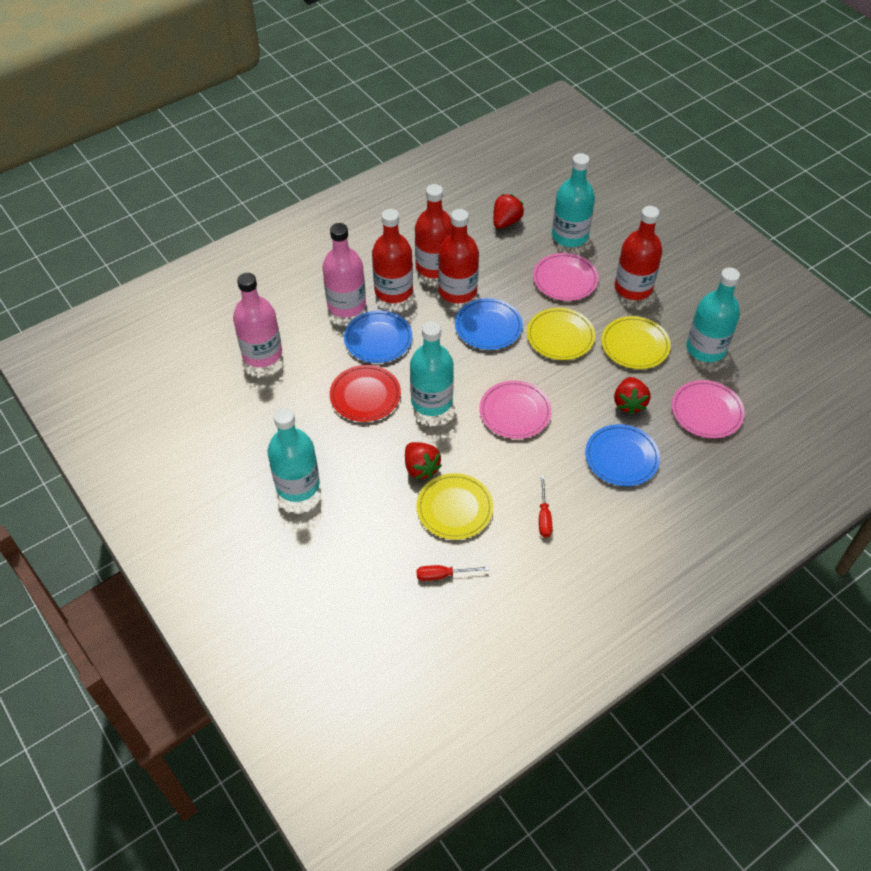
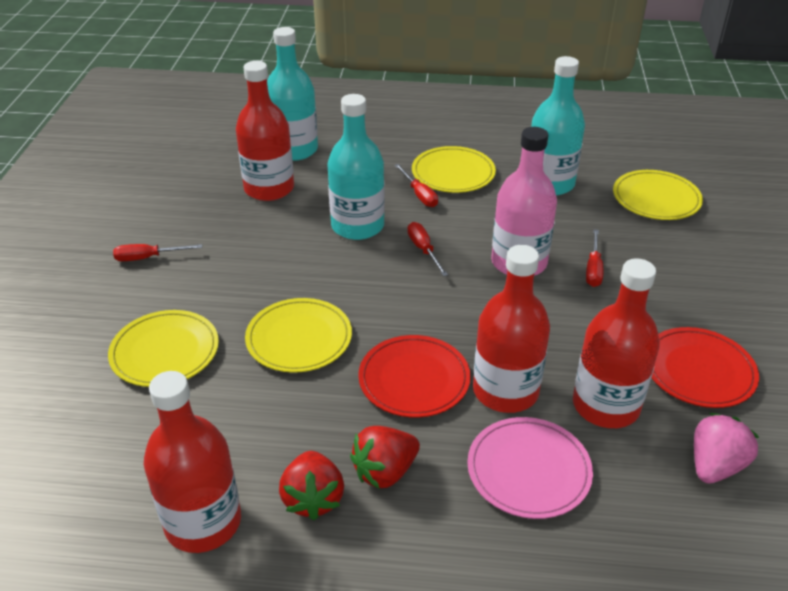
blue plate: 3 -> 0
pink bottle: 2 -> 1
pink plate: 3 -> 1
pink strawberry: 0 -> 1
red plate: 1 -> 2
red screwdriver: 2 -> 4
red strawberry: 3 -> 2
turquoise bottle: 4 -> 3
yellow plate: 3 -> 4

